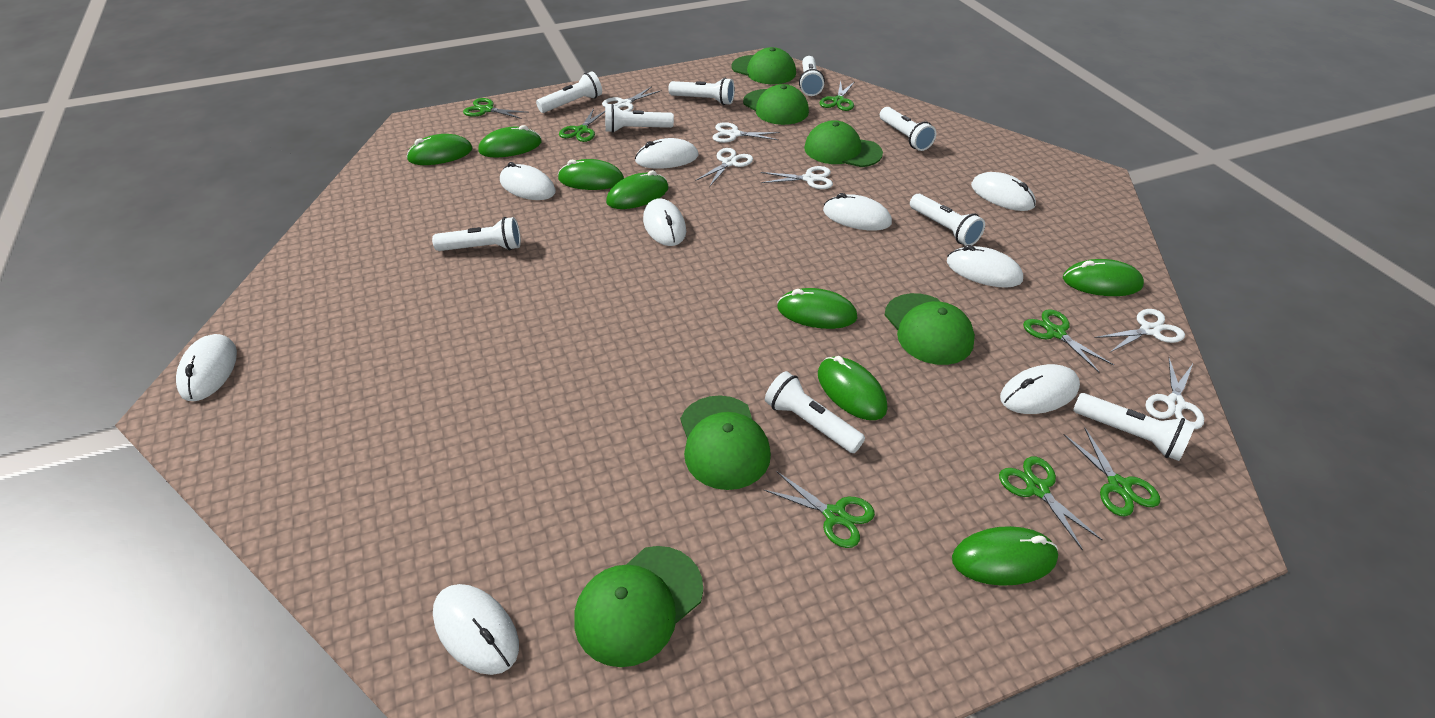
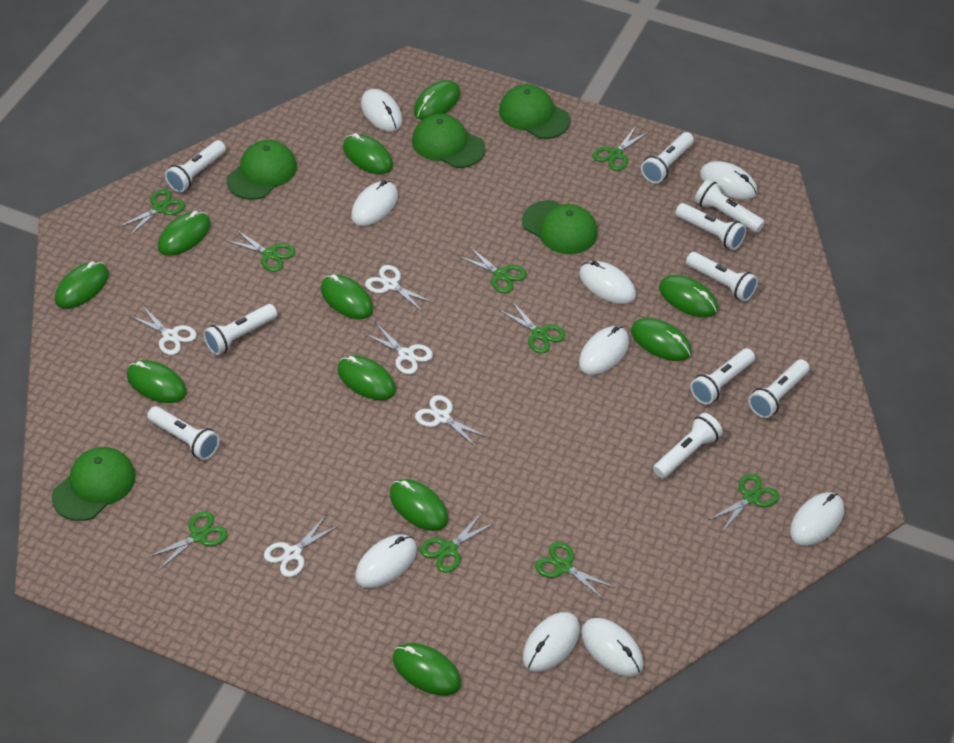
green cap: 6 -> 5
green mouse: 8 -> 11
green scissors: 7 -> 9
white flashlight: 9 -> 10
white scissors: 6 -> 5

